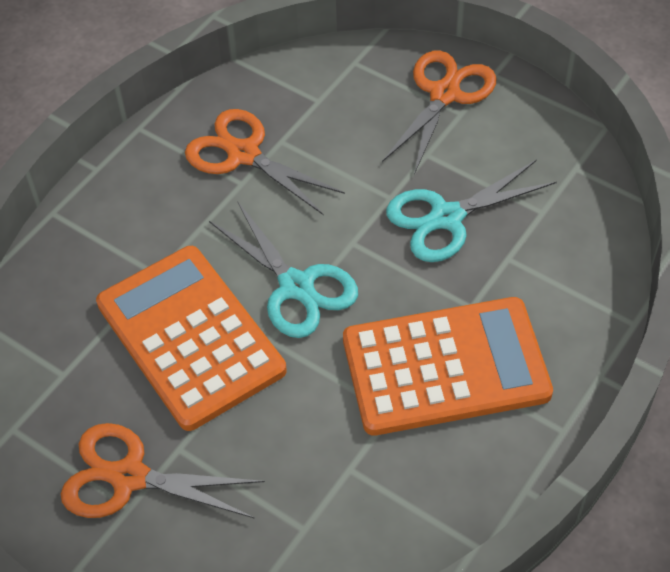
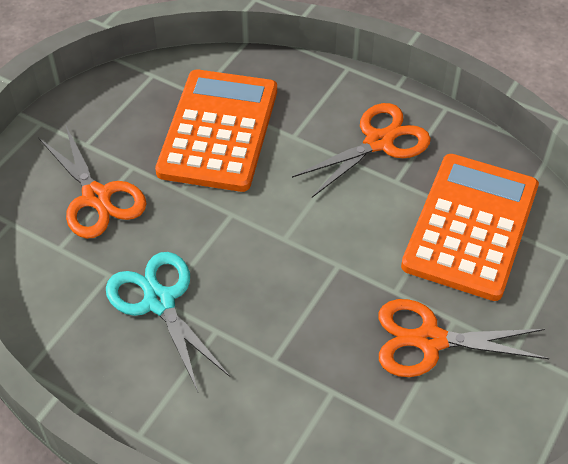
turquoise scissors: 2 -> 1

